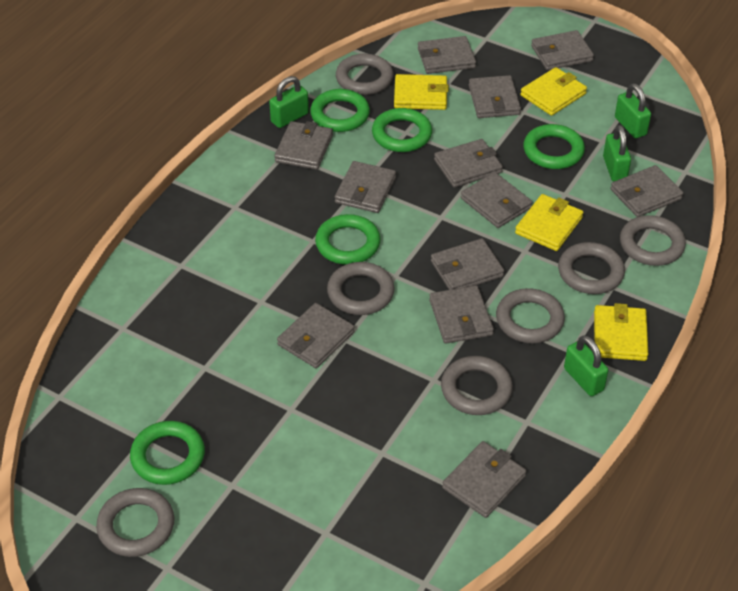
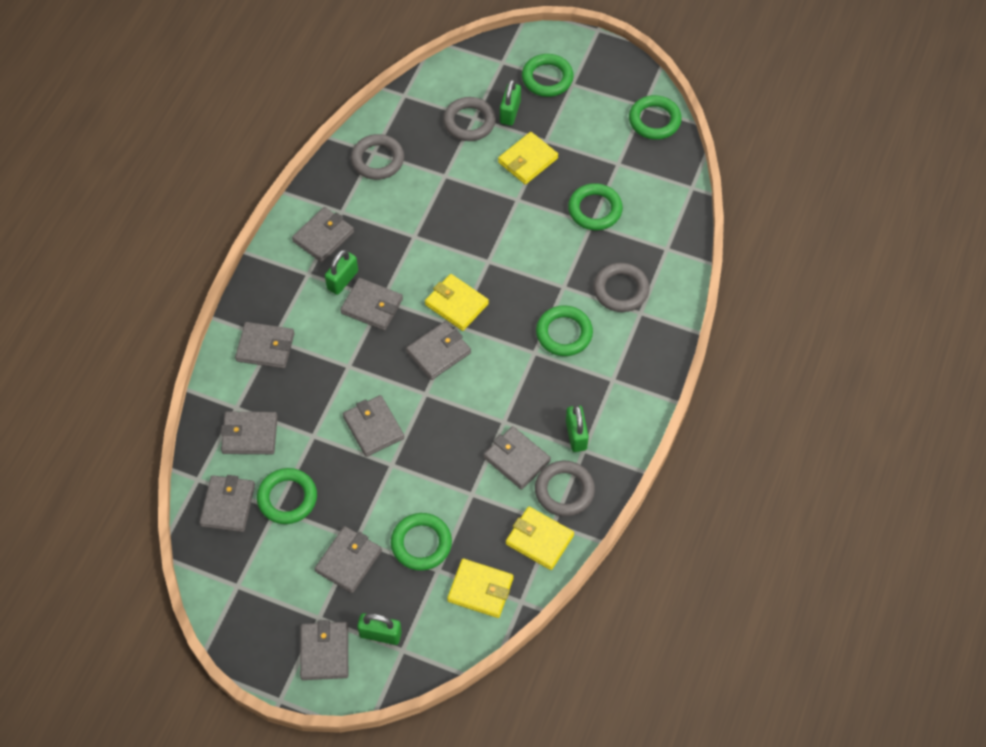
green ring: 5 -> 6
grey ring: 7 -> 4
grey wallet: 12 -> 10

